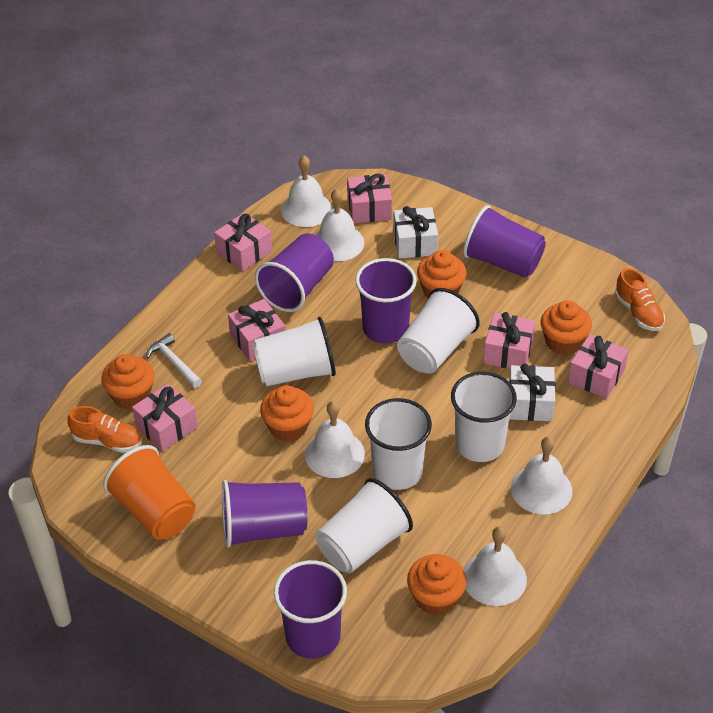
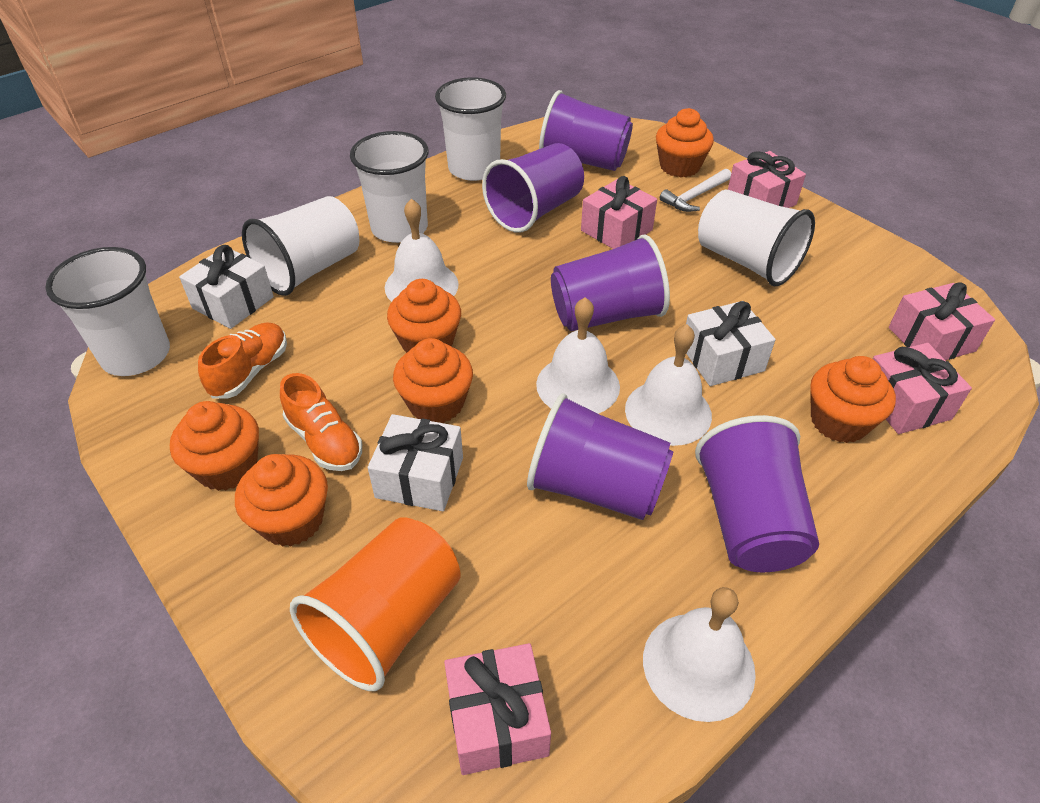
orange cupcake: 5 -> 6
pink gift: 6 -> 5
white bell: 5 -> 4
white gift: 2 -> 3

